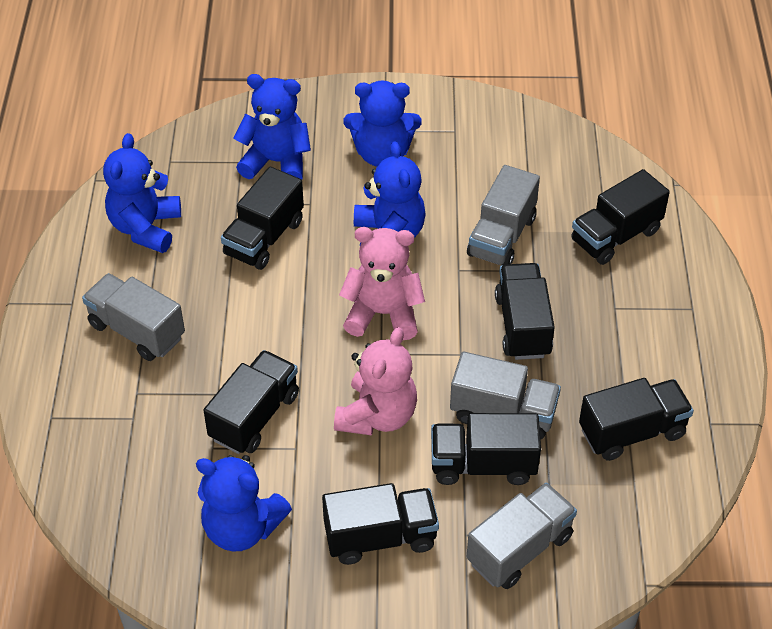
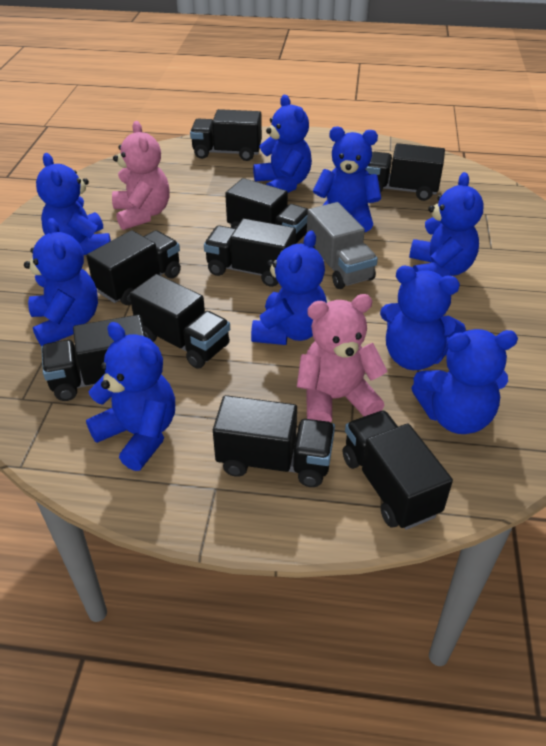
black truck: 7 -> 9
blue teddy bear: 5 -> 9
grey truck: 4 -> 1

